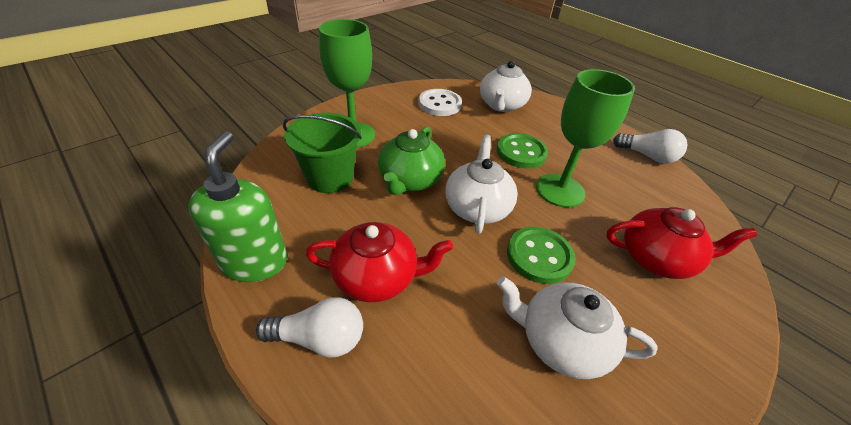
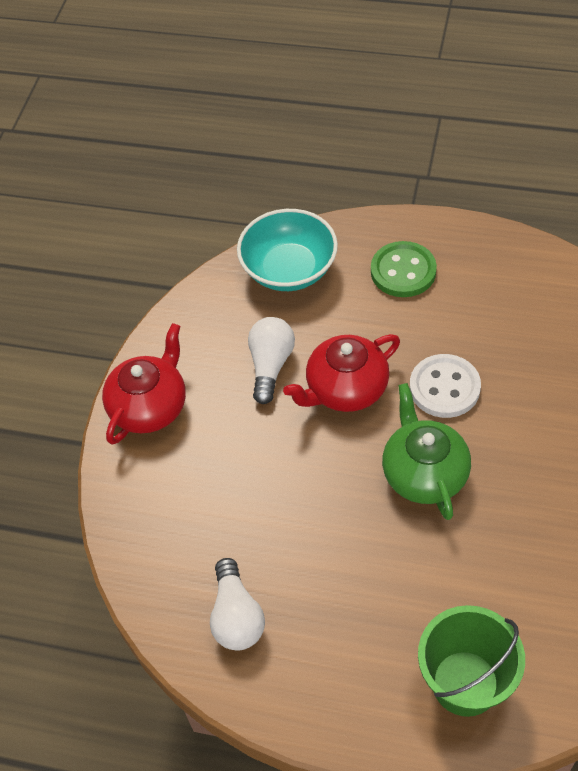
green button: 2 -> 1
green goblet: 2 -> 0
green soap dispenser: 1 -> 0
turquoise bowl: 0 -> 1
white teapot: 3 -> 0

